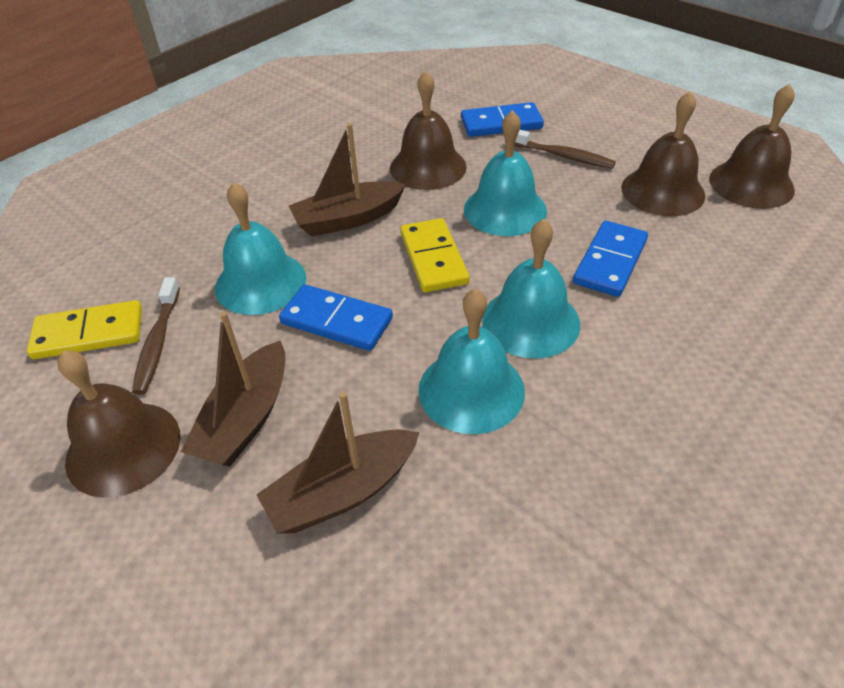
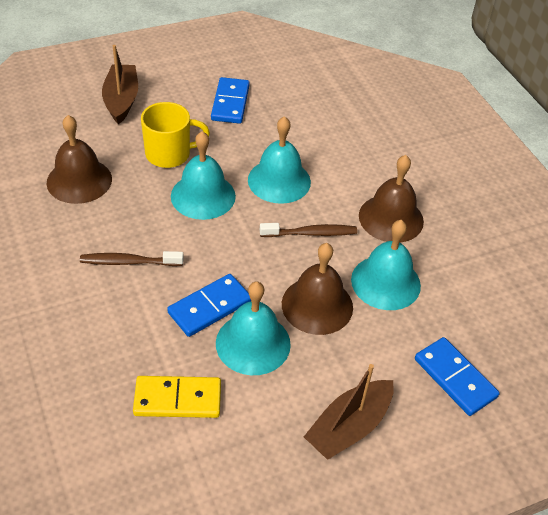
brown bell: 4 -> 3
brown boat: 3 -> 2
yellow domino: 2 -> 1
yellow mug: 0 -> 1

